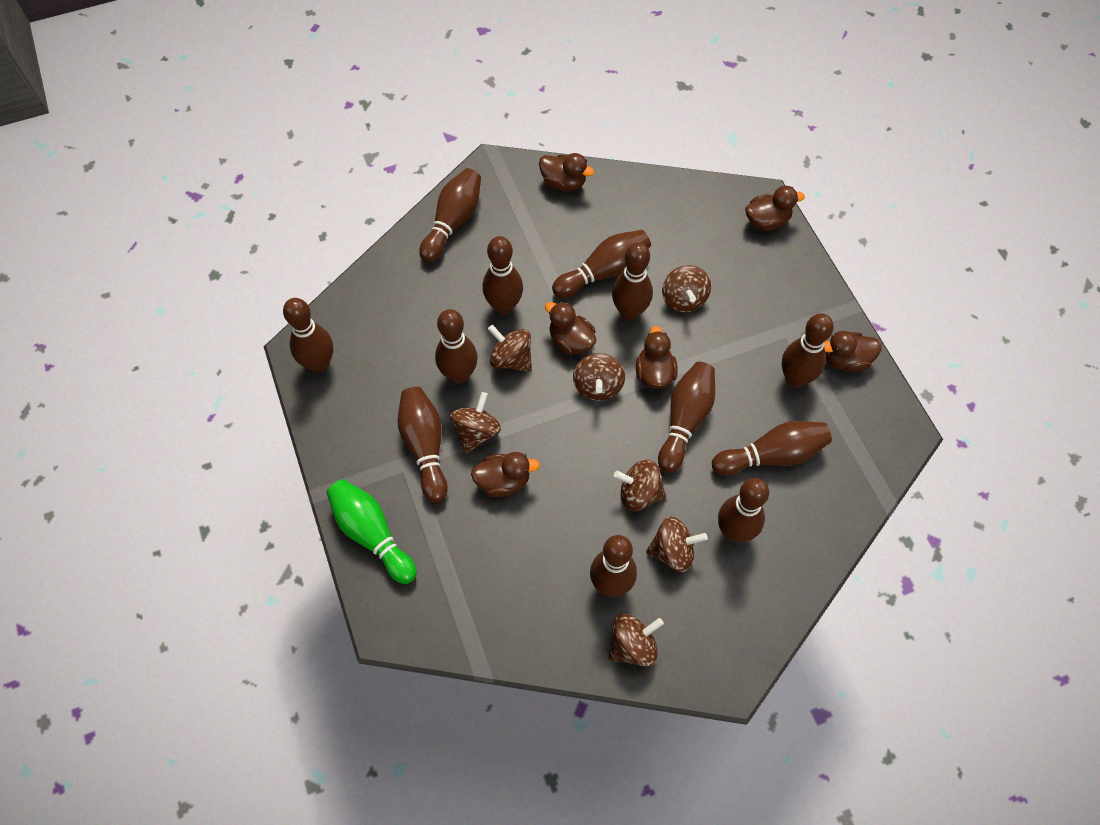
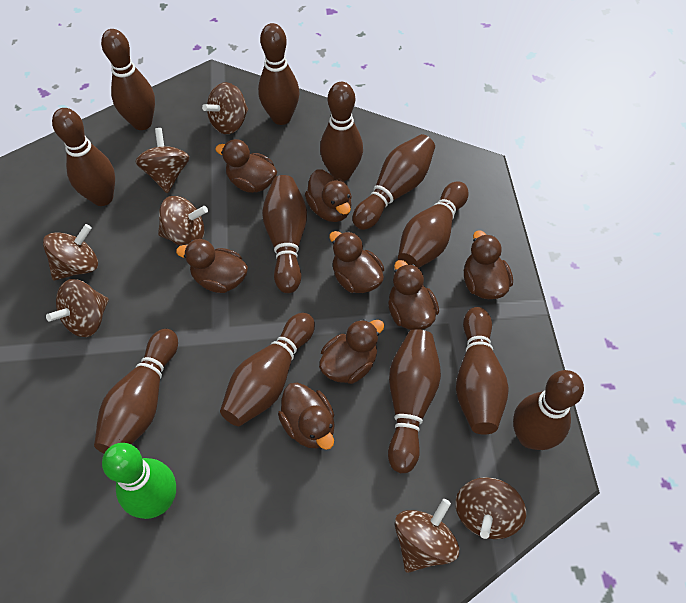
brown duck: 6 -> 8

